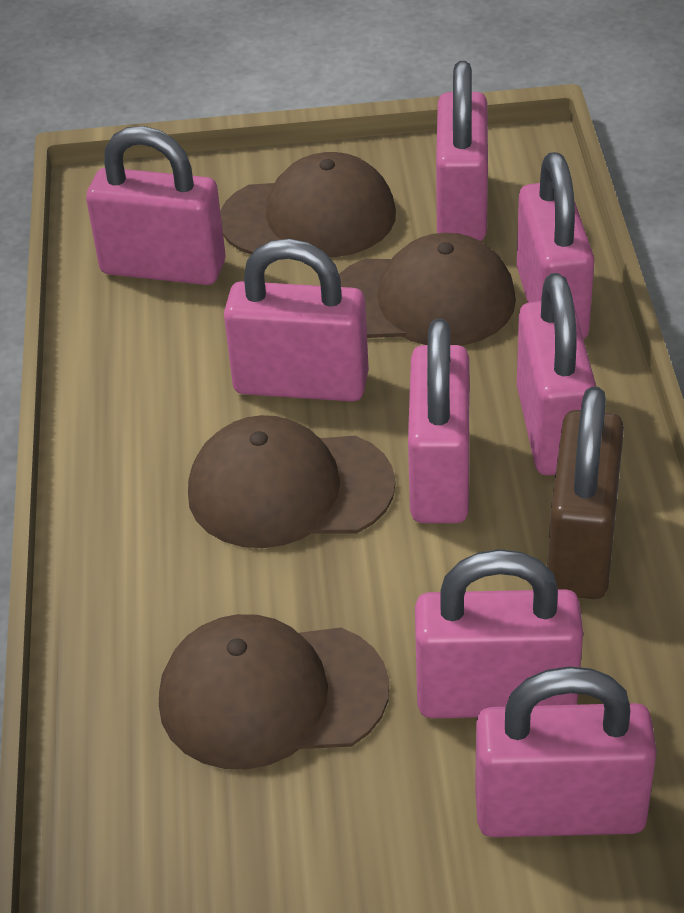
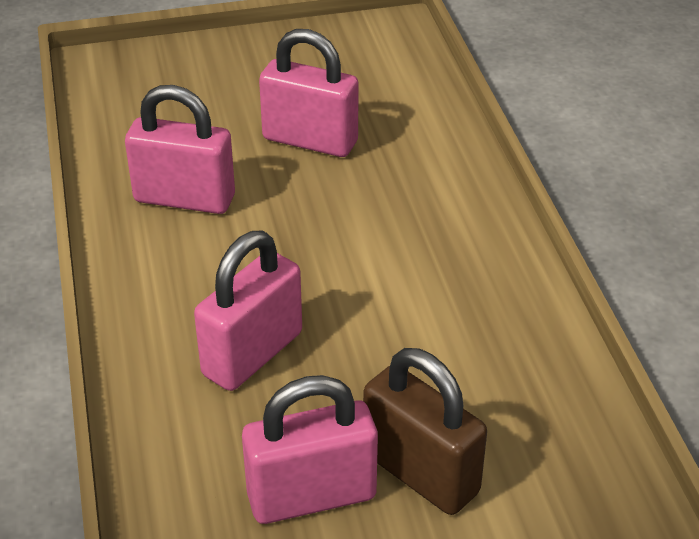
brown cap: 4 -> 0
pink padlock: 8 -> 4

